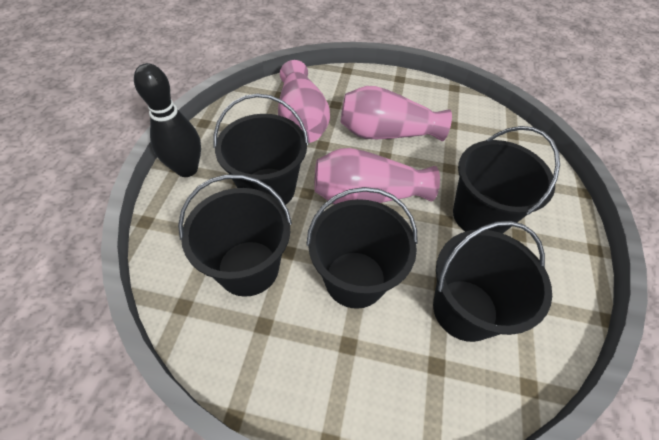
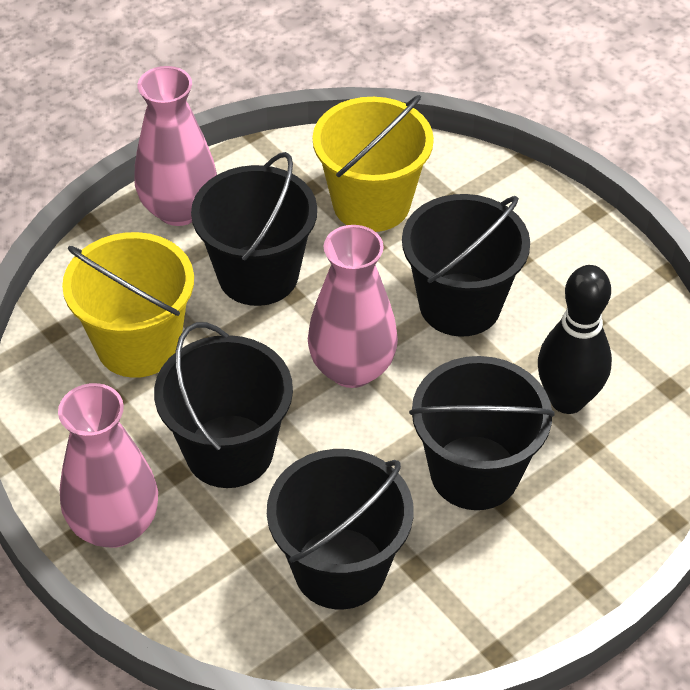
yellow bucket: 0 -> 2

